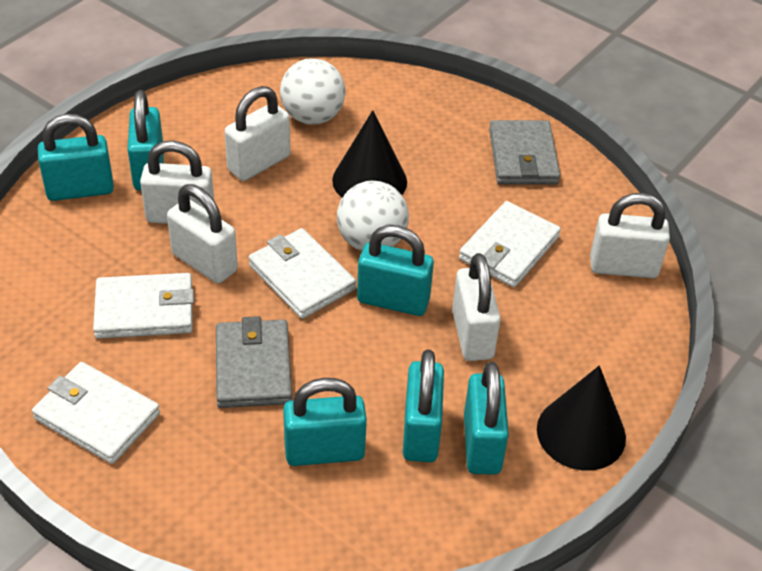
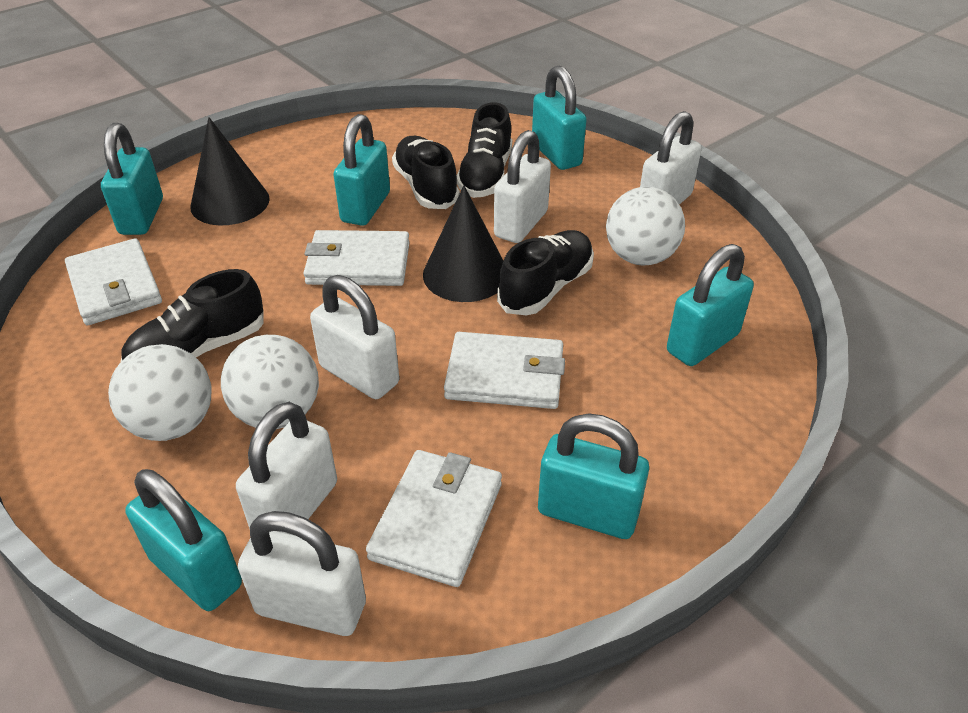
black shoe: 0 -> 4
grey wallet: 2 -> 0
white ball: 2 -> 3

